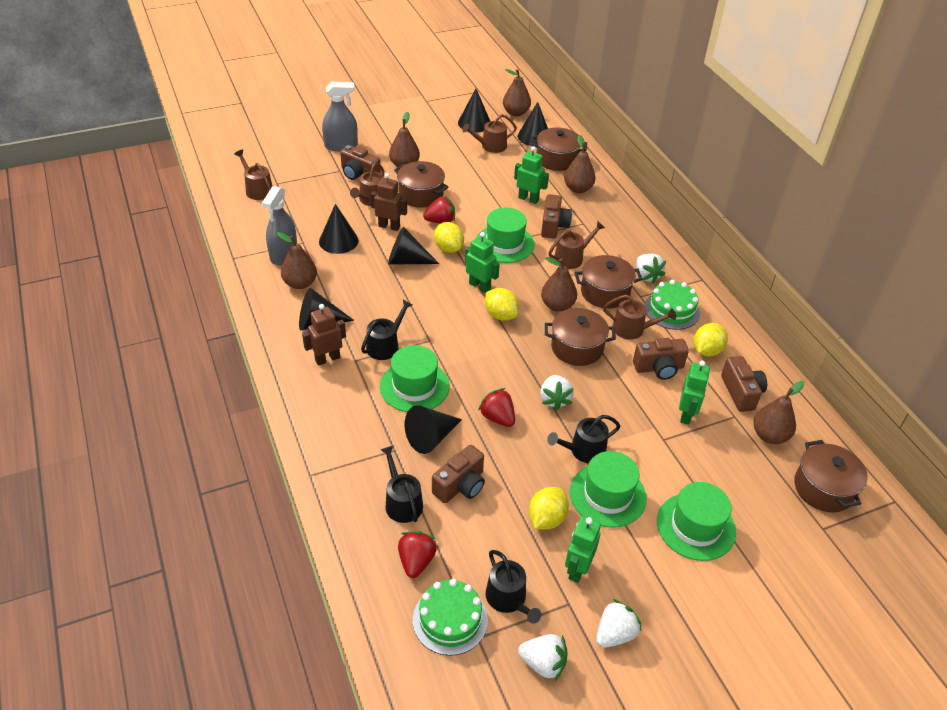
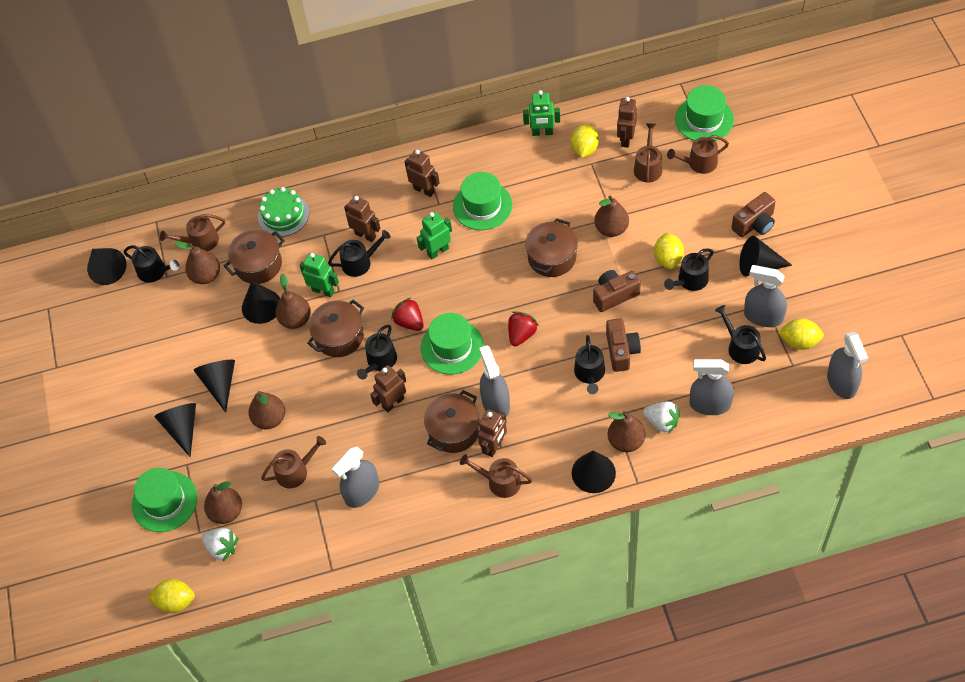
black watering can: 4 -> 6
brown camera: 5 -> 3
brown pot: 5 -> 4
brown robot: 2 -> 5
green cake: 2 -> 1
green robot: 4 -> 3
grey spray bottle: 2 -> 5
red strawberry: 3 -> 2
white strawberry: 4 -> 2

